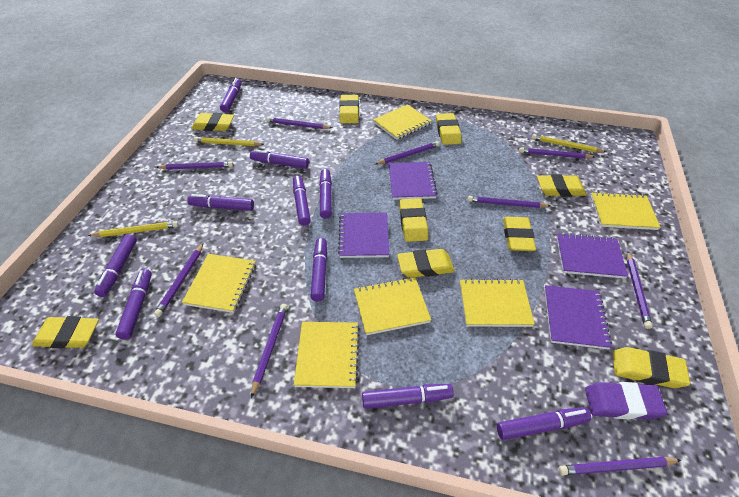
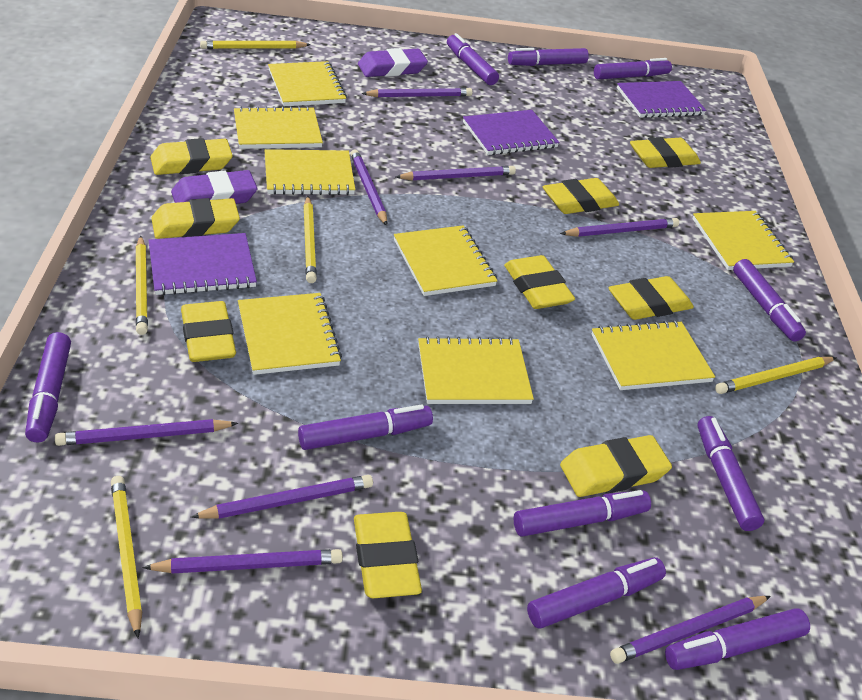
purple eraser: 1 -> 2
purple notebook: 4 -> 3
purple pencil: 9 -> 8
yellow notebook: 6 -> 8
yellow pencil: 3 -> 5

